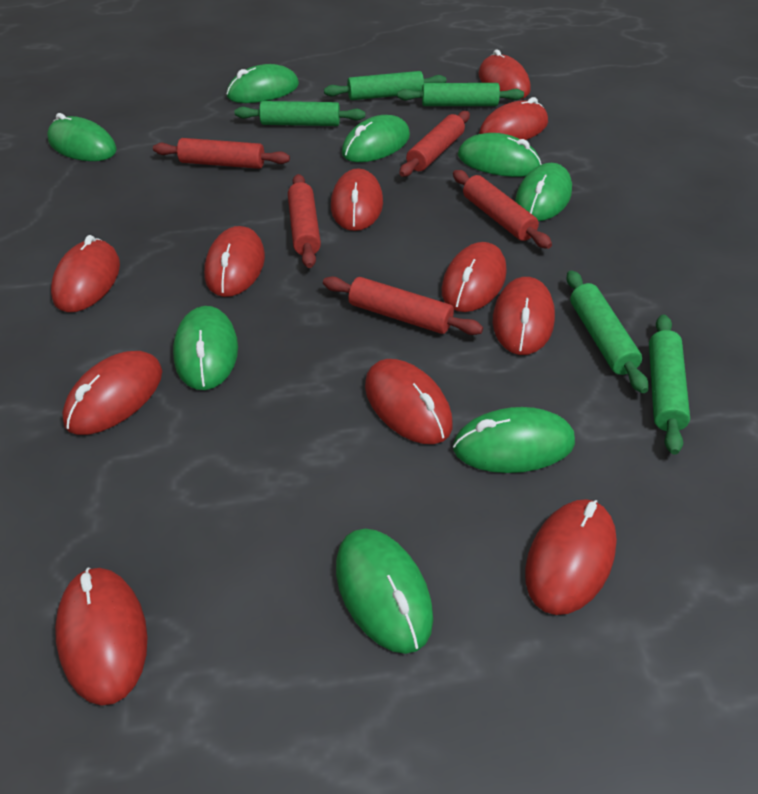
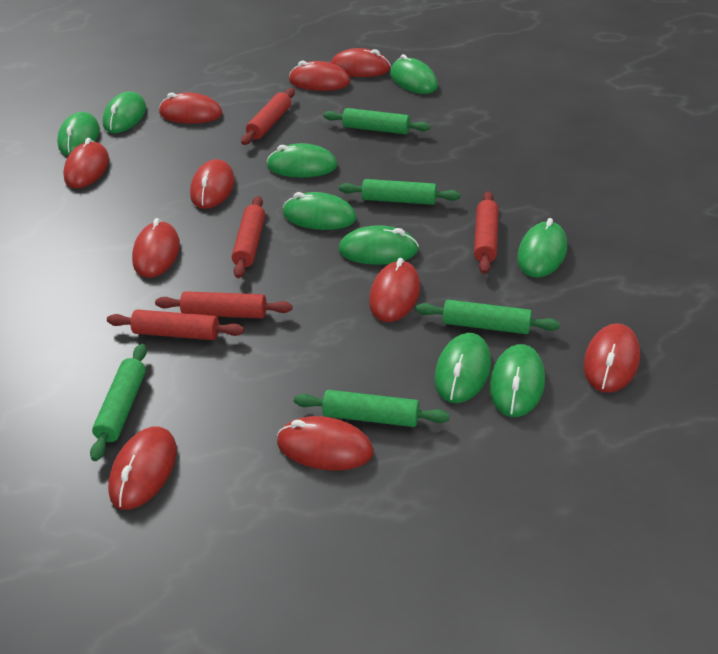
green mouse: 8 -> 9
red mouse: 11 -> 10

